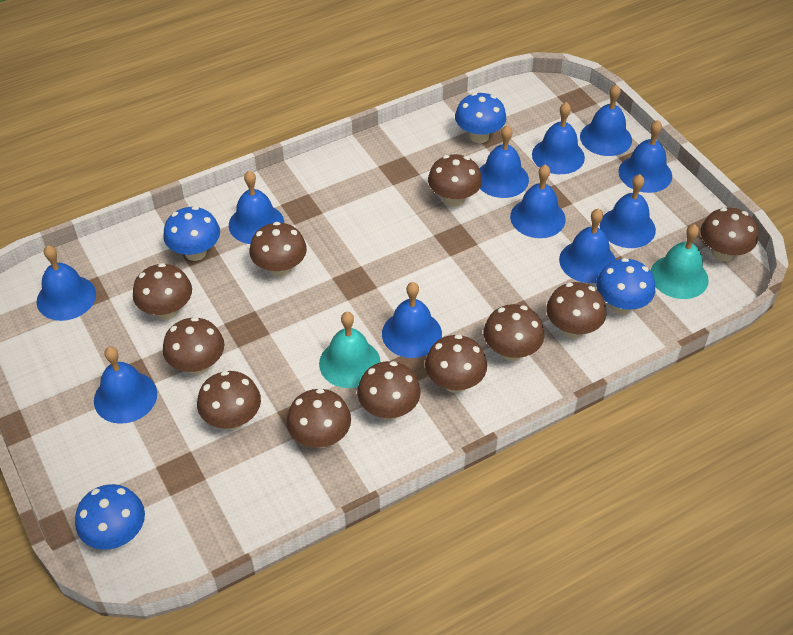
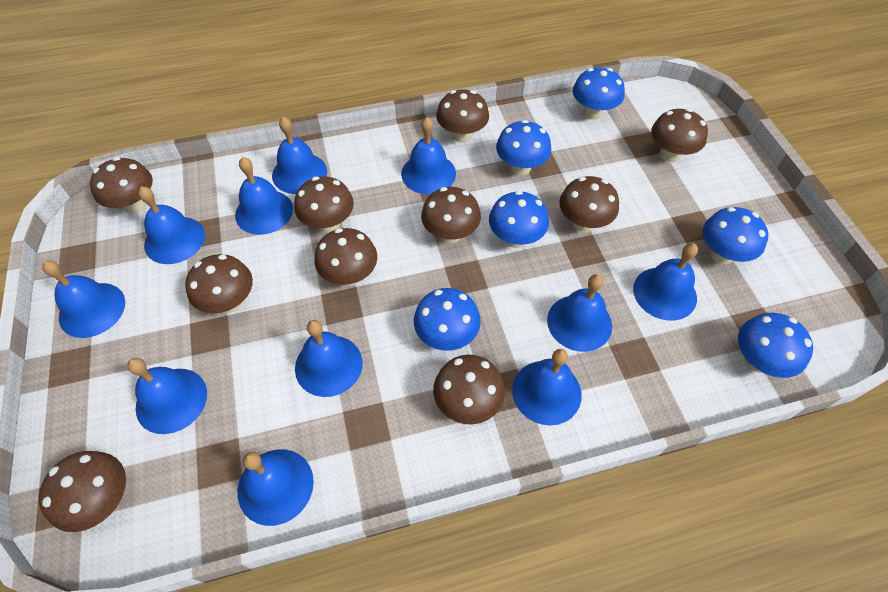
blue mushroom: 4 -> 6
brown mushroom: 11 -> 10
turquoise bell: 2 -> 0

